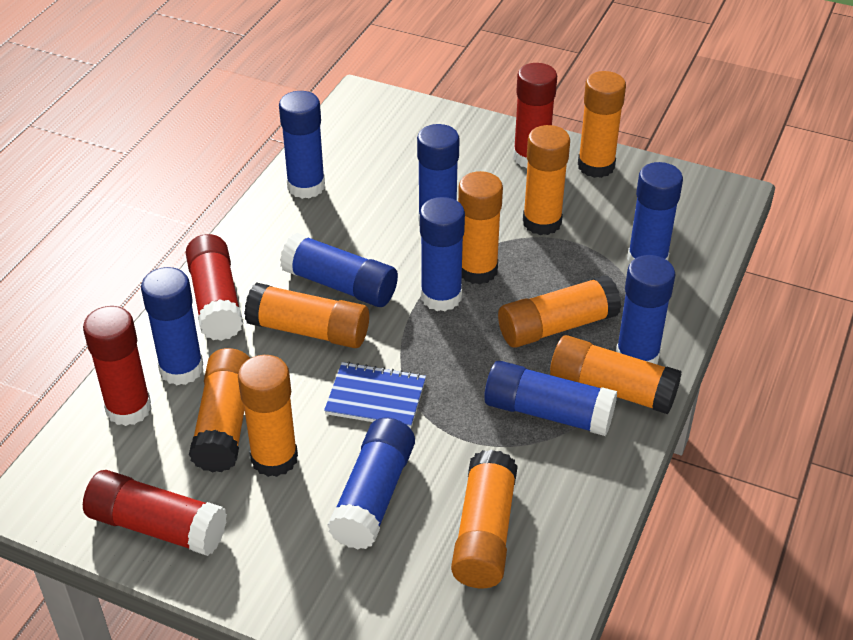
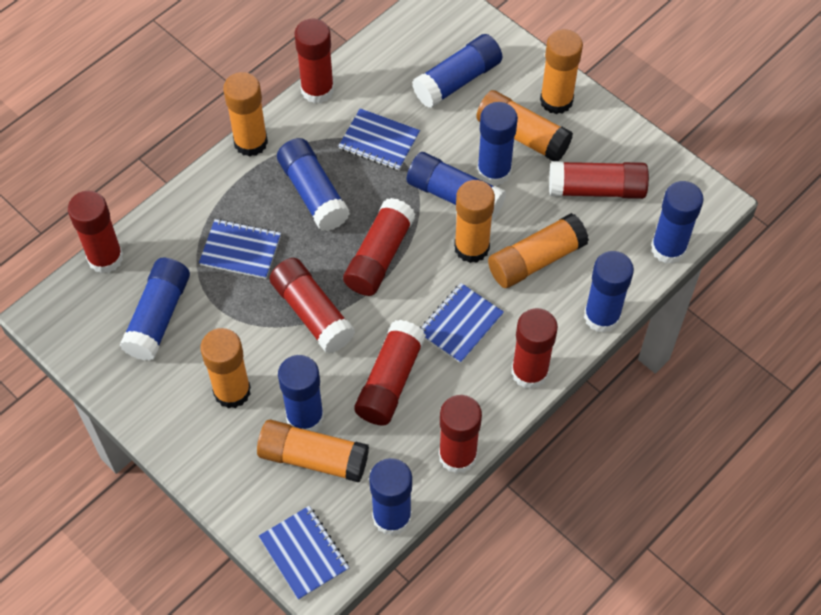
blue notebook: 1 -> 4
orange glue stick: 9 -> 7
red glue stick: 4 -> 8

